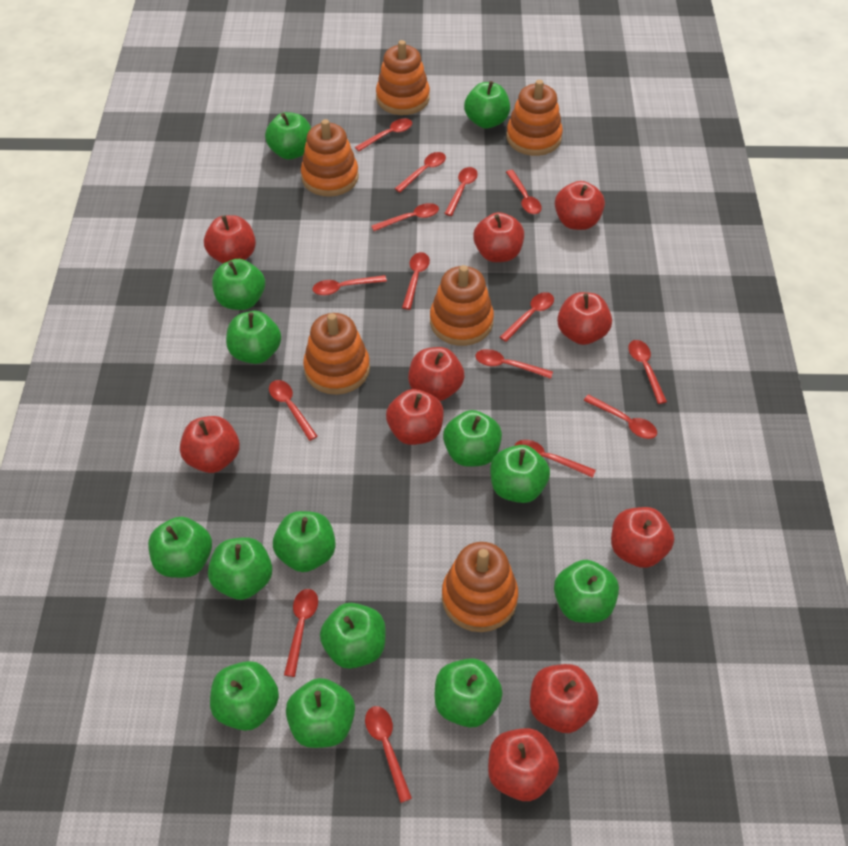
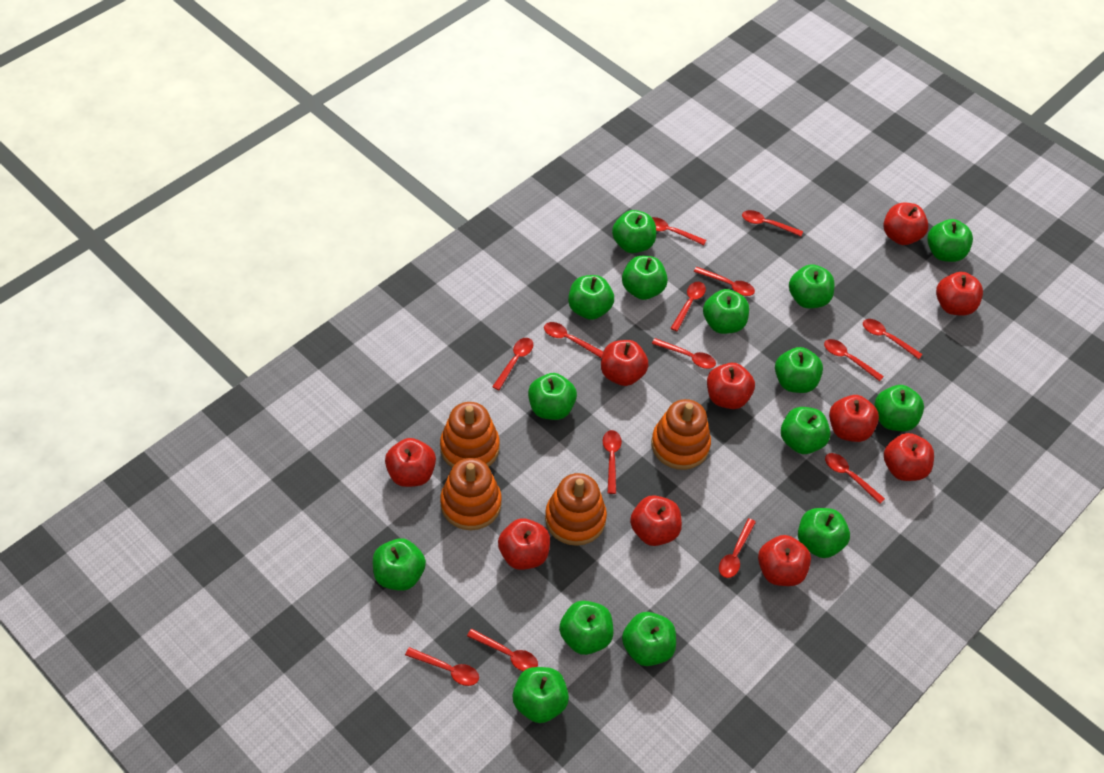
green apple: 14 -> 15
orange stacking toy: 6 -> 4
red spoon: 15 -> 14

